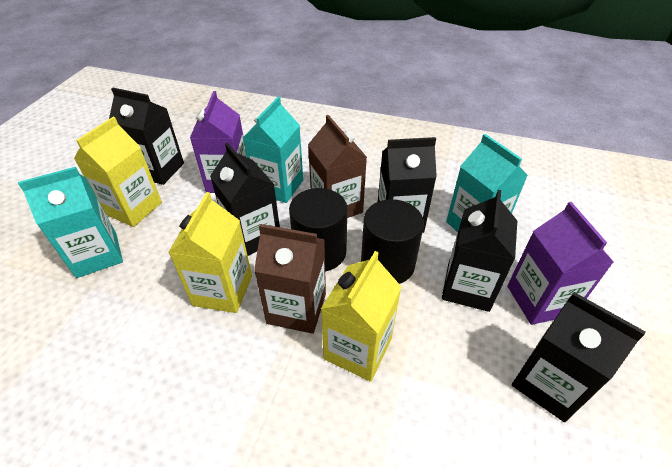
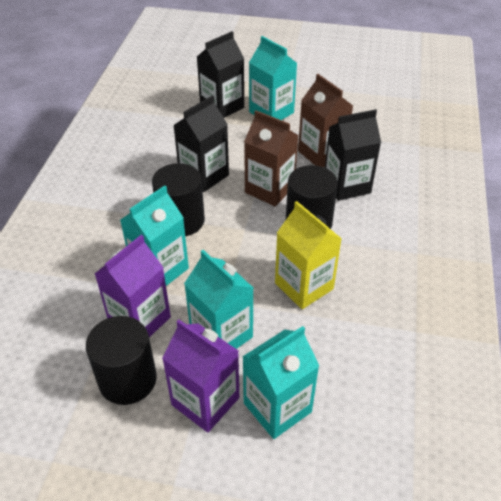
black carton: 5 -> 3
black cylinder: 2 -> 3
turquoise carton: 3 -> 4
yellow carton: 3 -> 1

